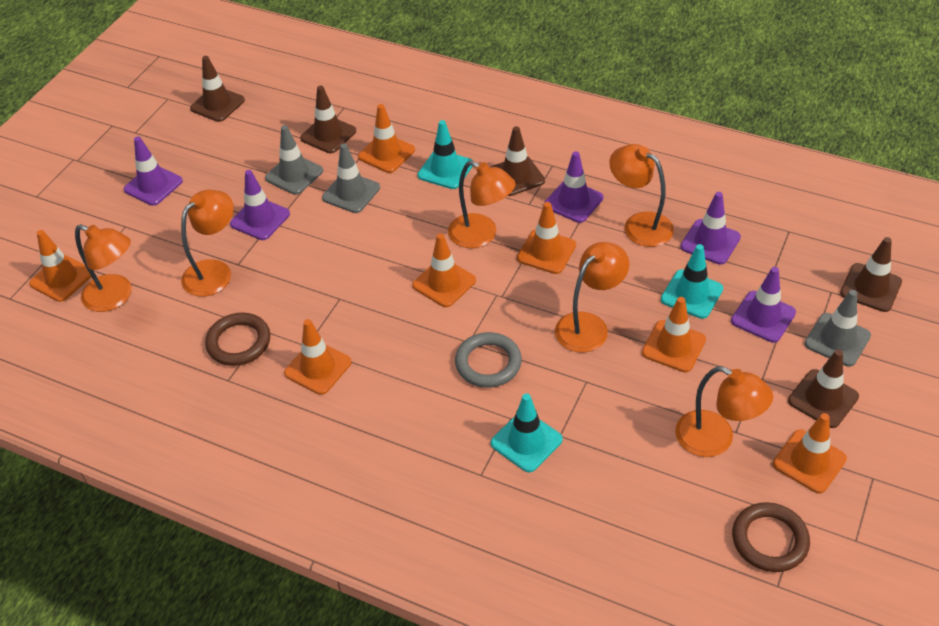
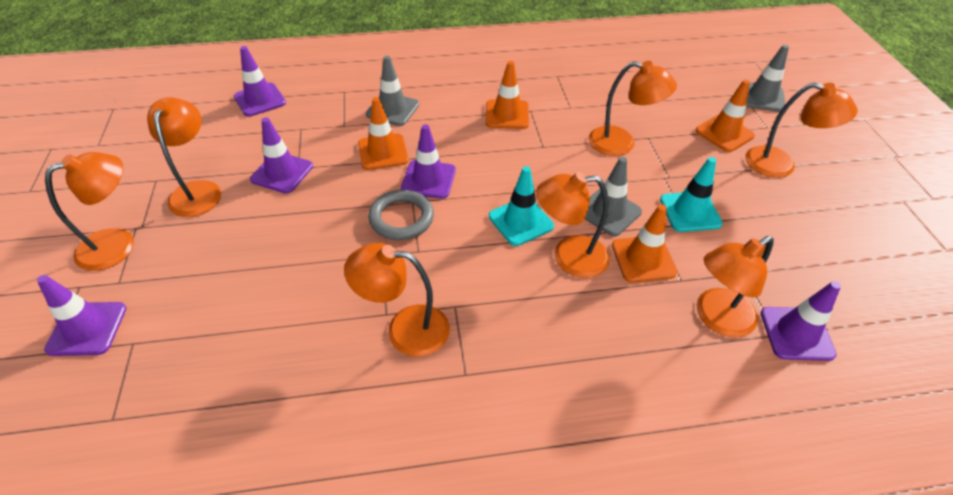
brown ring: 2 -> 0
brown traffic cone: 5 -> 0
orange lamp: 6 -> 7
orange traffic cone: 7 -> 4
turquoise traffic cone: 3 -> 2

